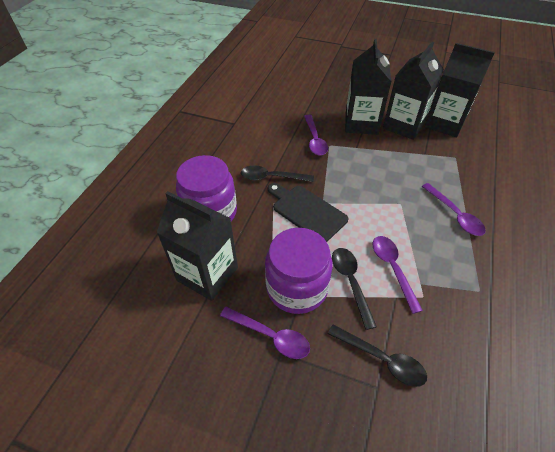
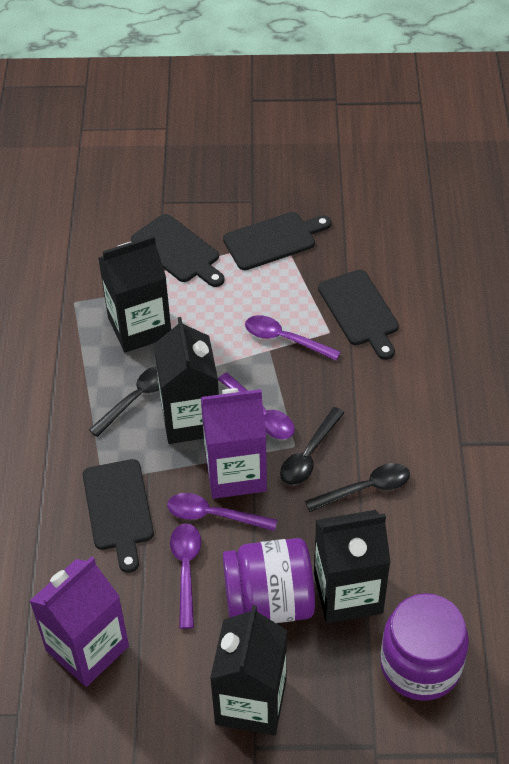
black cutting board: 1 -> 4
purple carton: 0 -> 2

